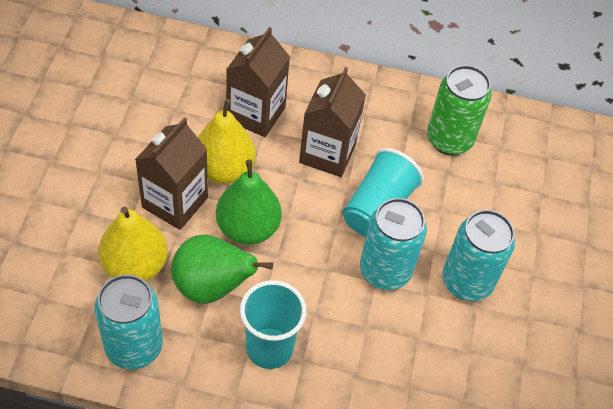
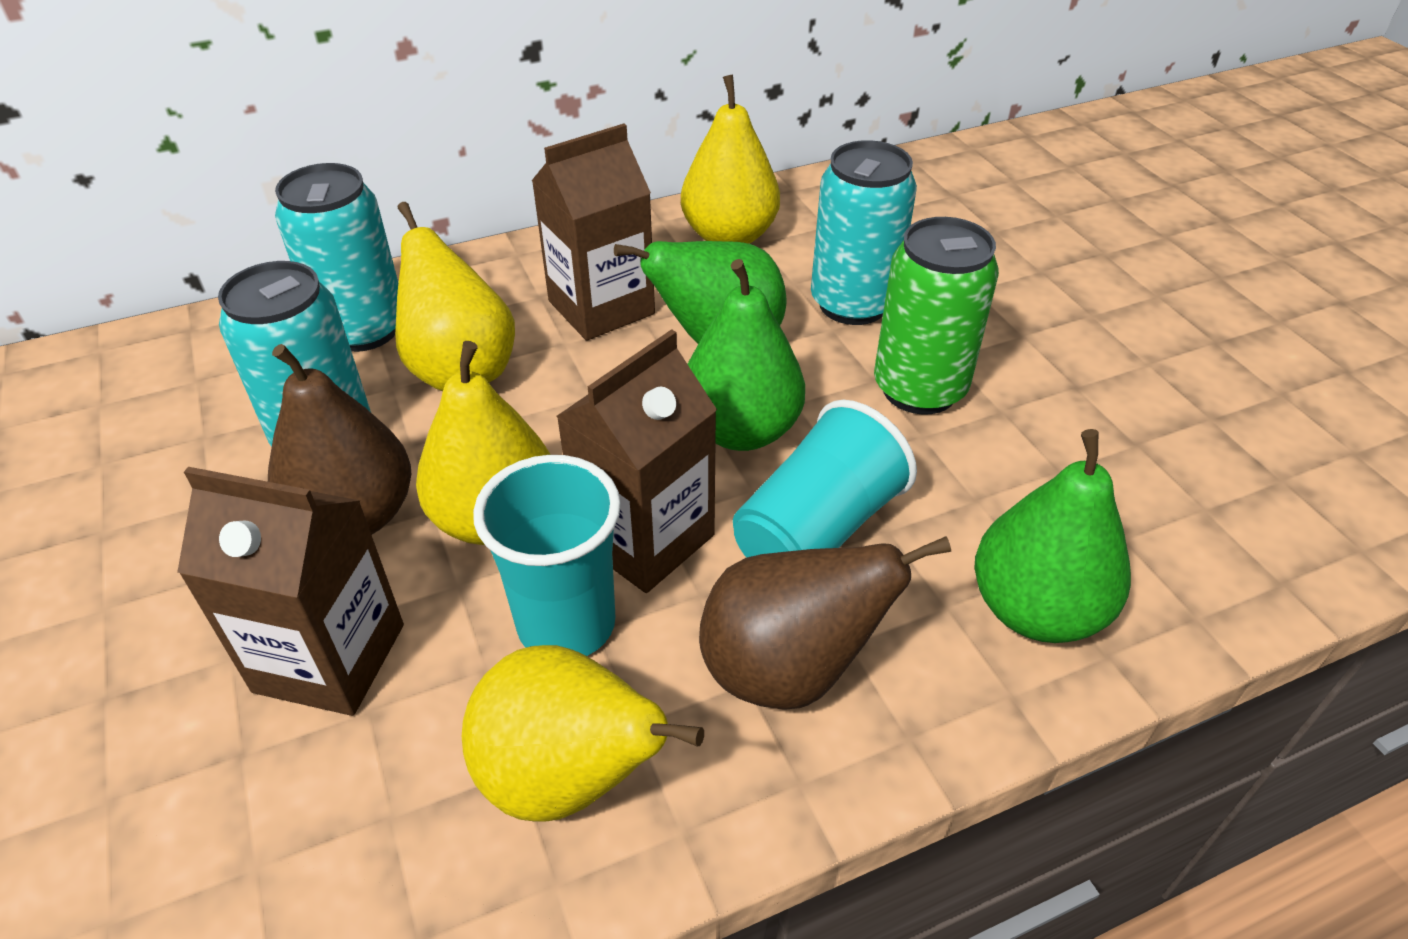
brown pear: 0 -> 2
green pear: 2 -> 3
yellow pear: 2 -> 4

